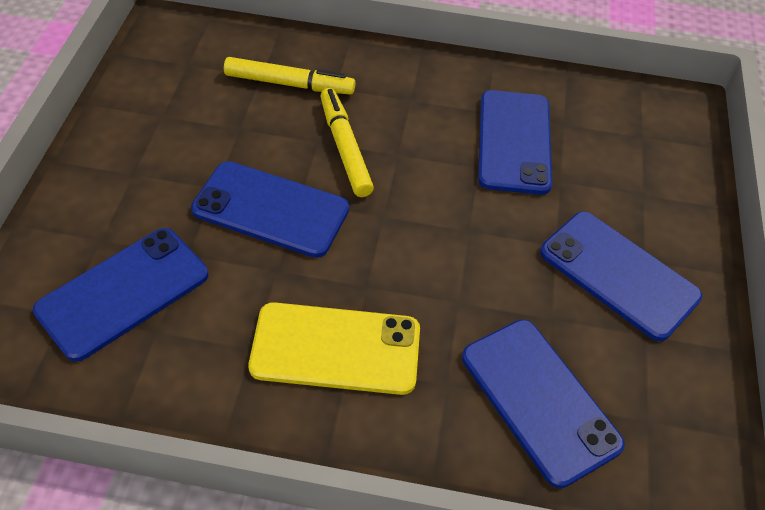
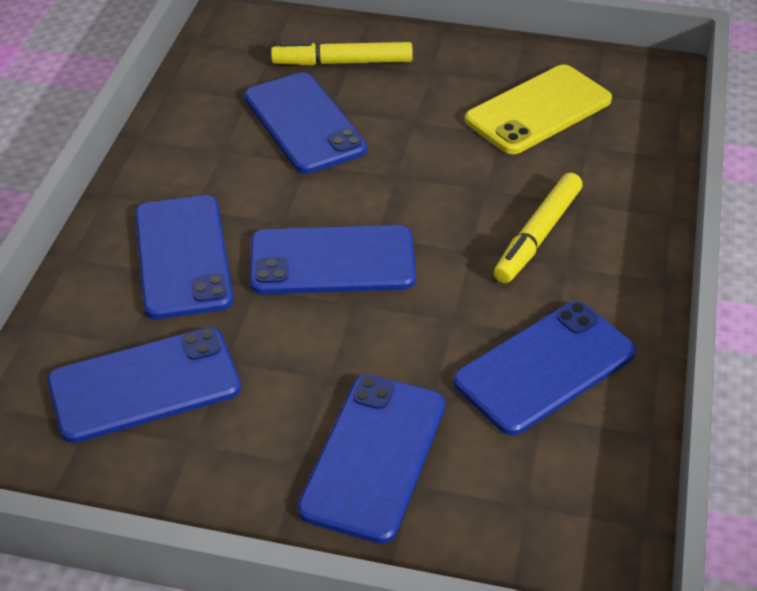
blue phone: 5 -> 6

